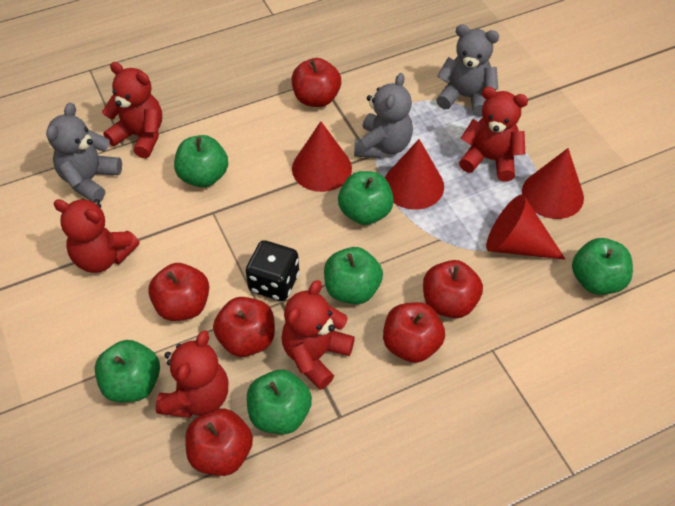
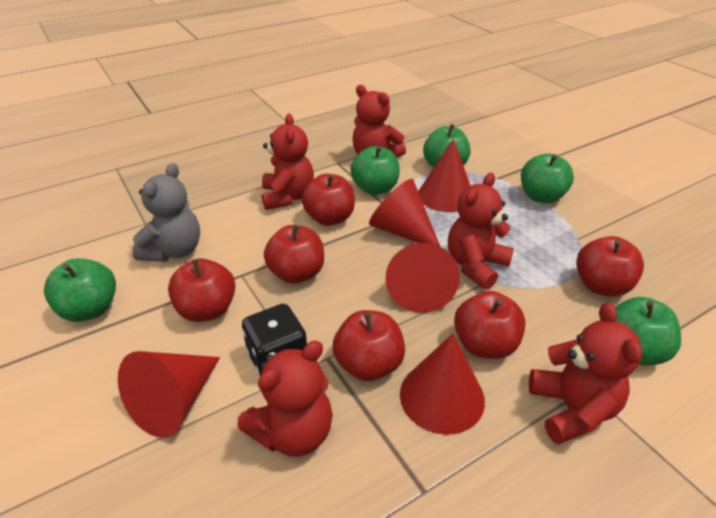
green apple: 6 -> 5
grey teddy bear: 3 -> 1
red cone: 4 -> 5

